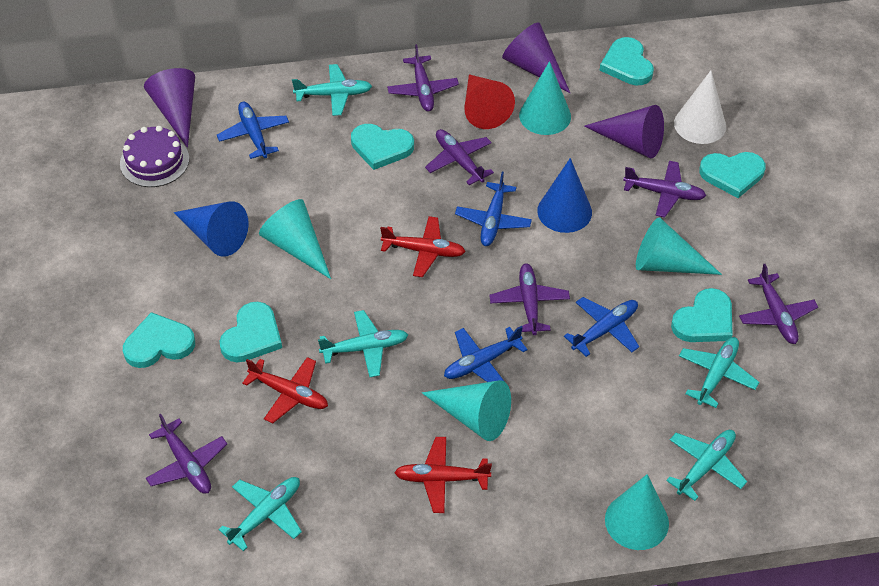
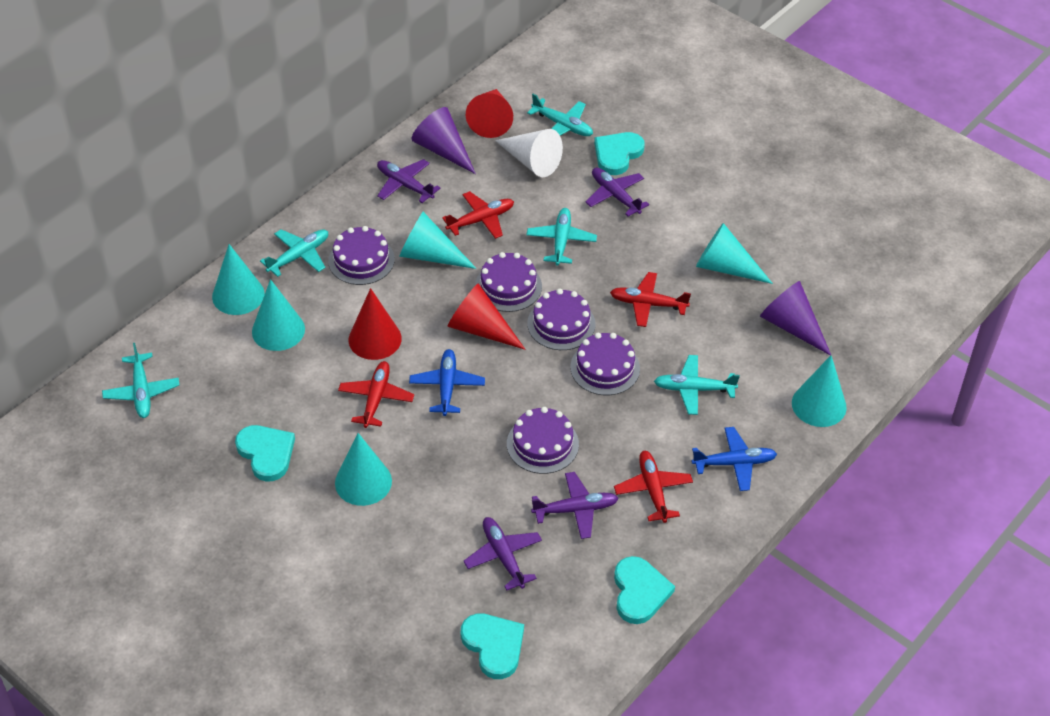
blue cone: 2 -> 0
blue plane: 4 -> 2
purple cake: 1 -> 5
purple cone: 3 -> 2
purple plane: 6 -> 4
red cone: 1 -> 3
red plane: 3 -> 4
turquoise cone: 5 -> 6
turquoise heart: 6 -> 4

